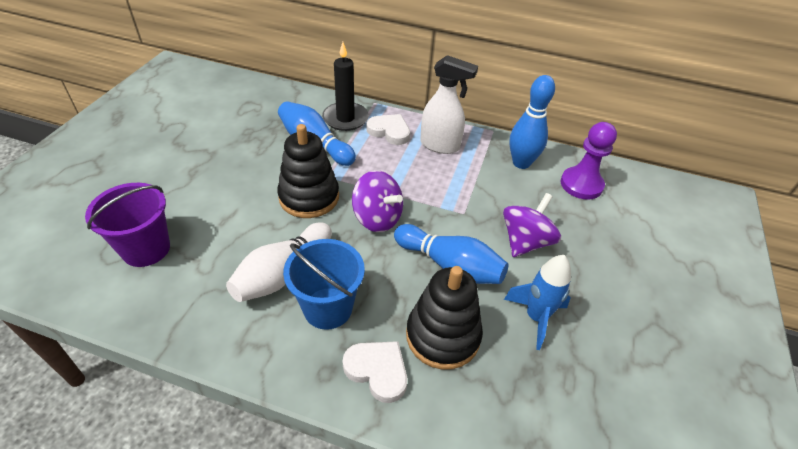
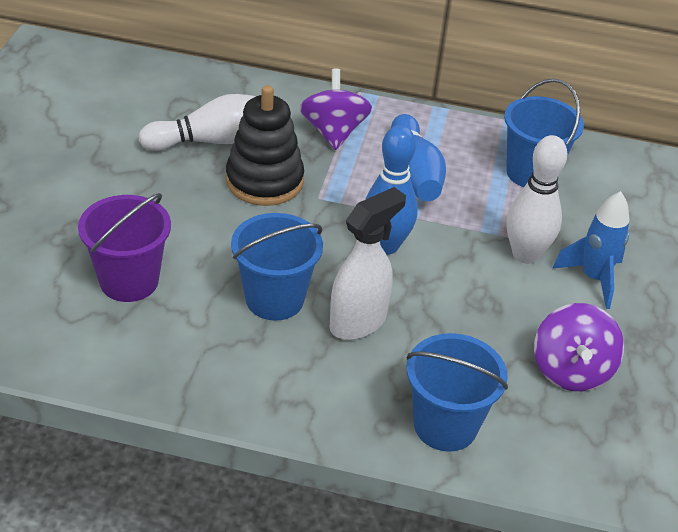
black candle: 1 -> 0
black stacking toy: 2 -> 1
blue bowling pin: 3 -> 2
blue bucket: 1 -> 3
purple pawn: 1 -> 0
white bowling pin: 1 -> 2
white heart: 2 -> 0

